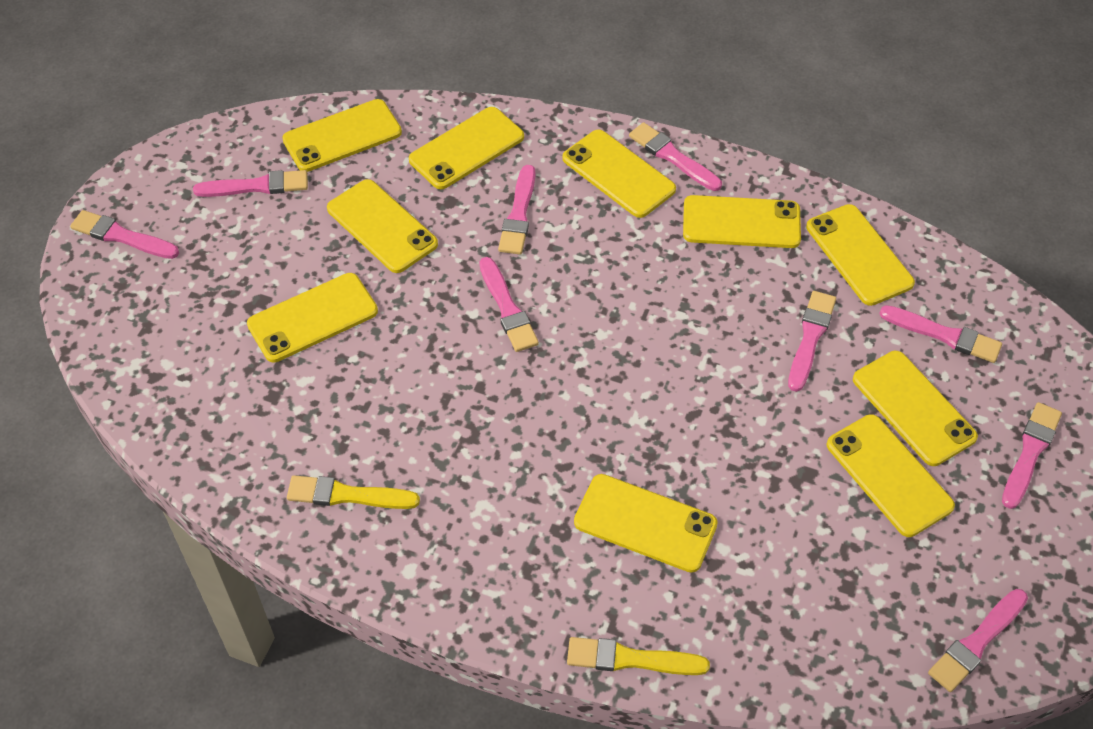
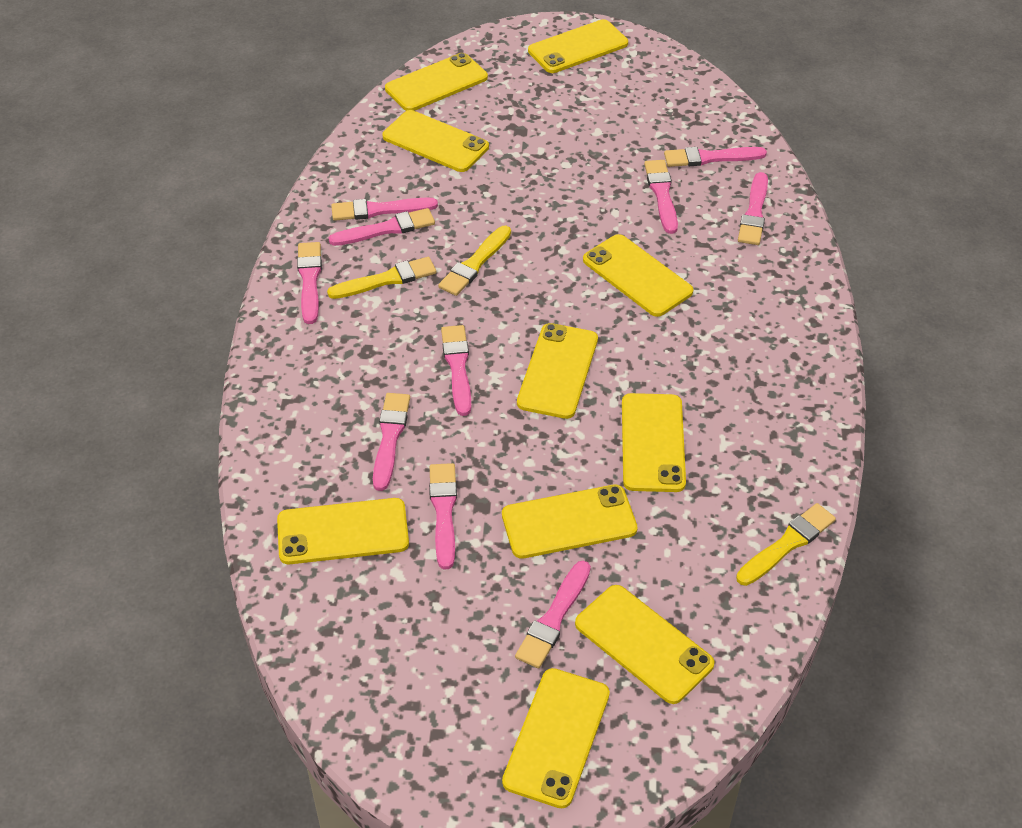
pink brush: 9 -> 10
yellow brush: 2 -> 3

